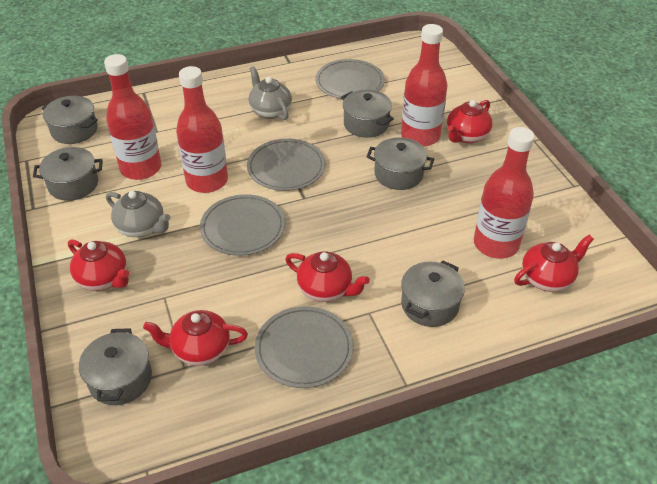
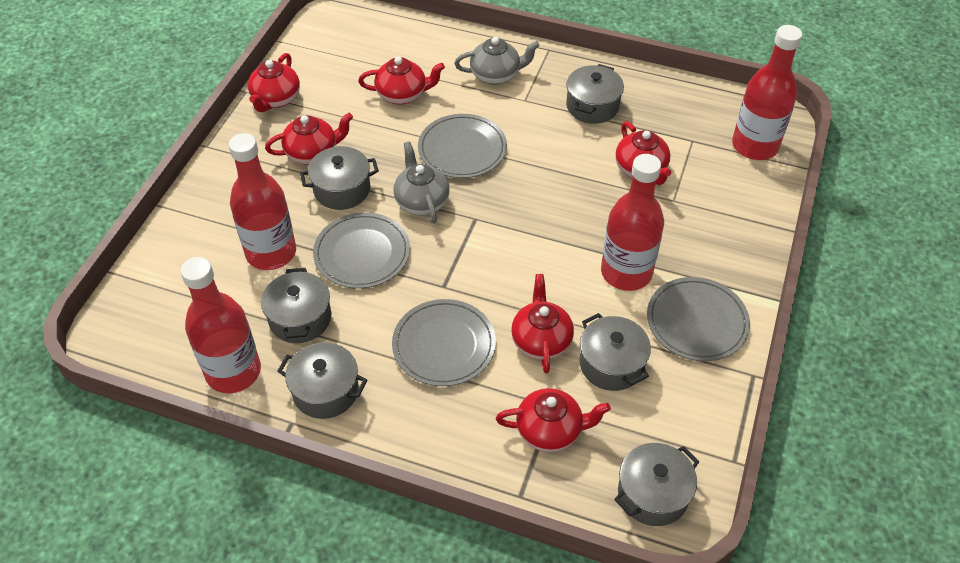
red teapot: 5 -> 6

